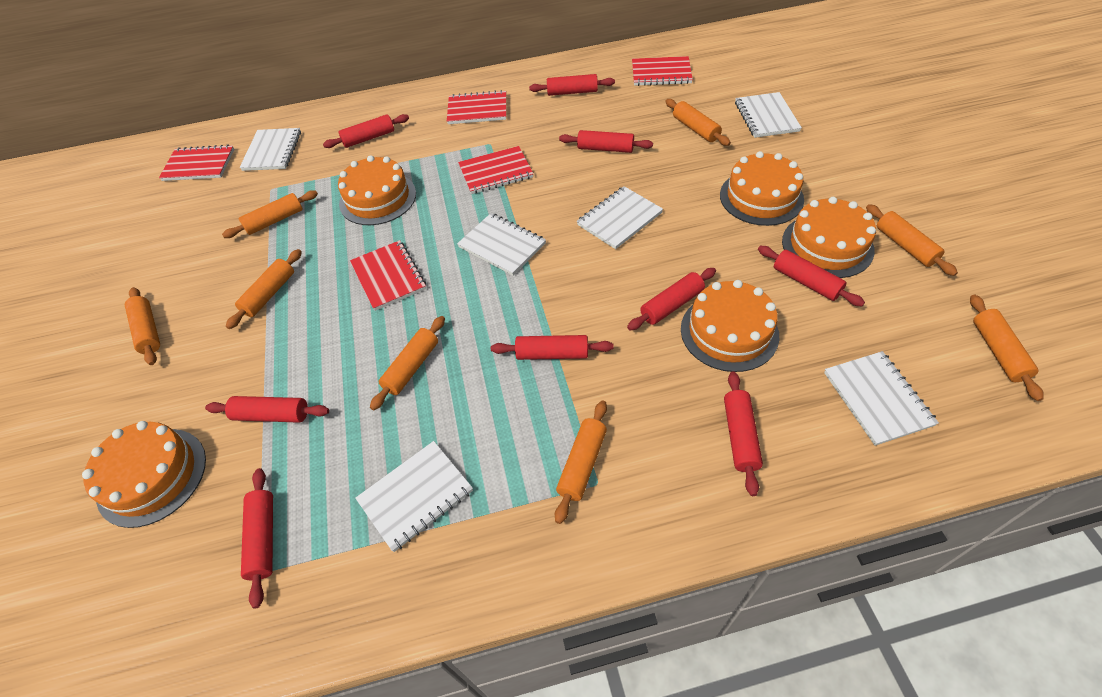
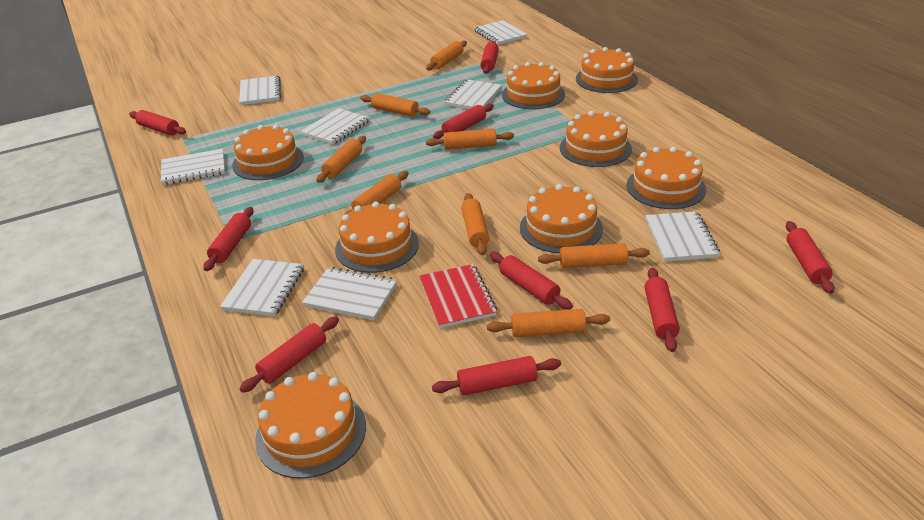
orange cake: 5 -> 8
red notebook: 5 -> 1
white notebook: 6 -> 8

